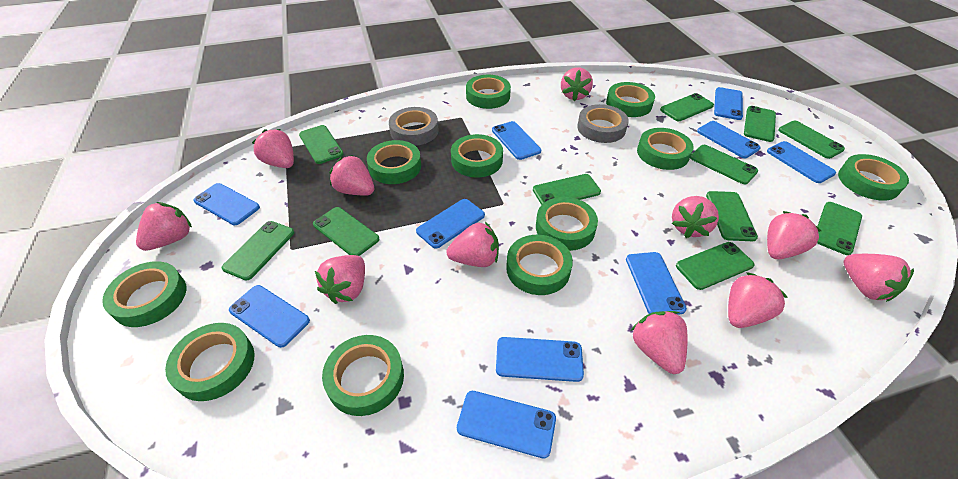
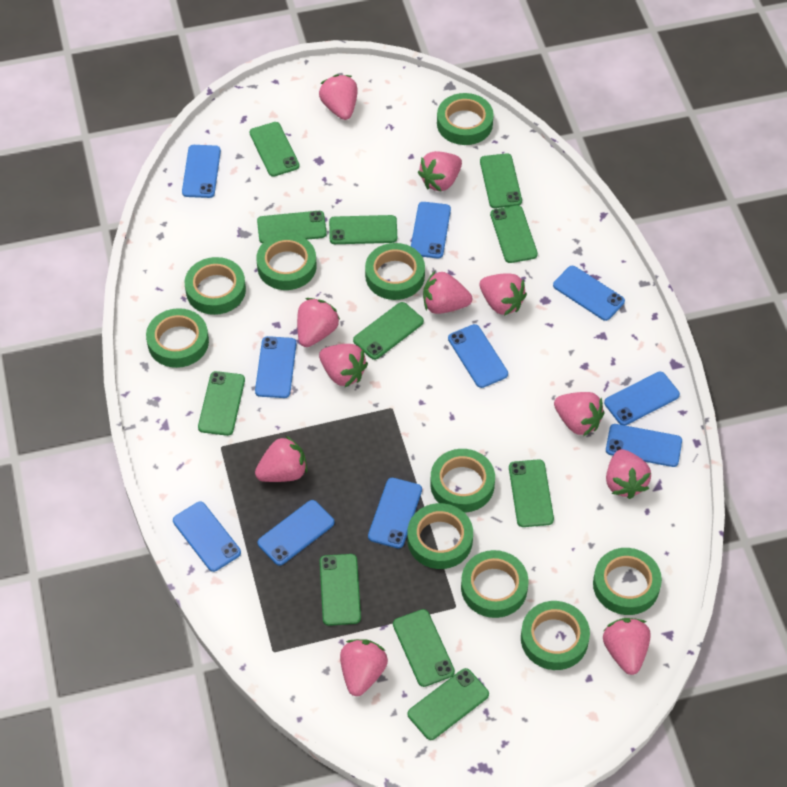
green tape: 11 -> 10
grey tape: 2 -> 0

